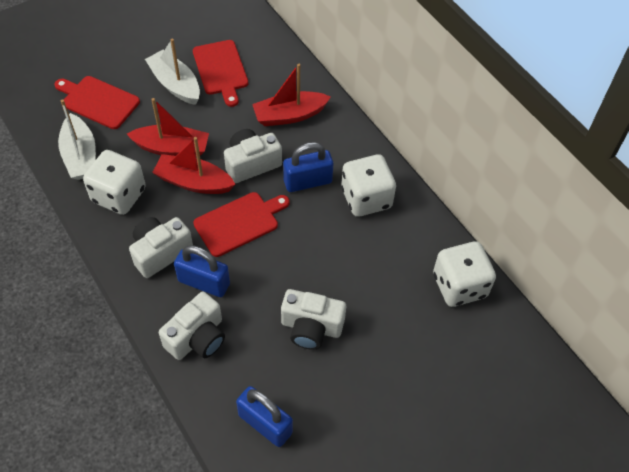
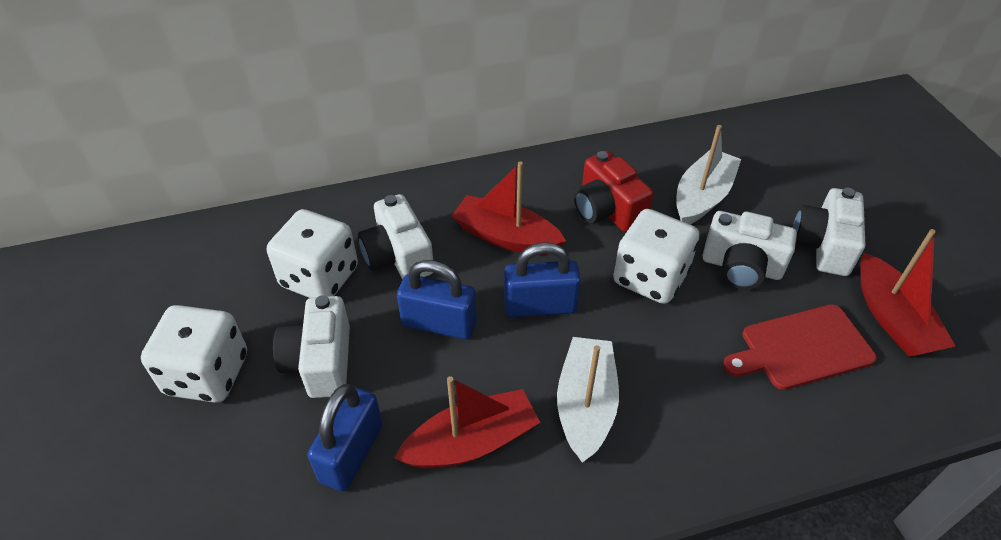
red camera: 0 -> 1
red cutting board: 3 -> 1

